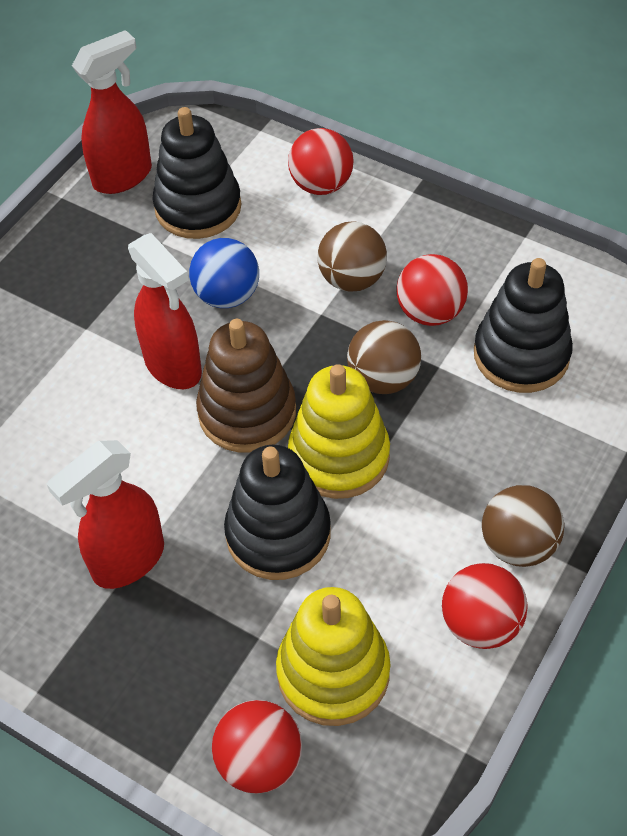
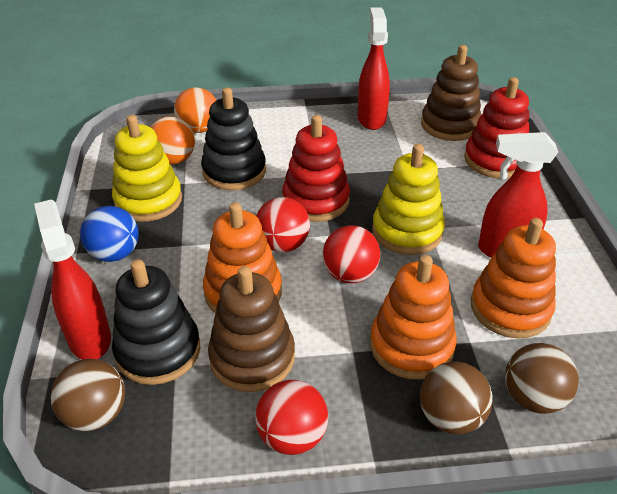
black stacking toy: 3 -> 2
brown stacking toy: 1 -> 2
orange ball: 0 -> 2
orange stacking toy: 0 -> 3
red ball: 4 -> 3
red stacking toy: 0 -> 2

